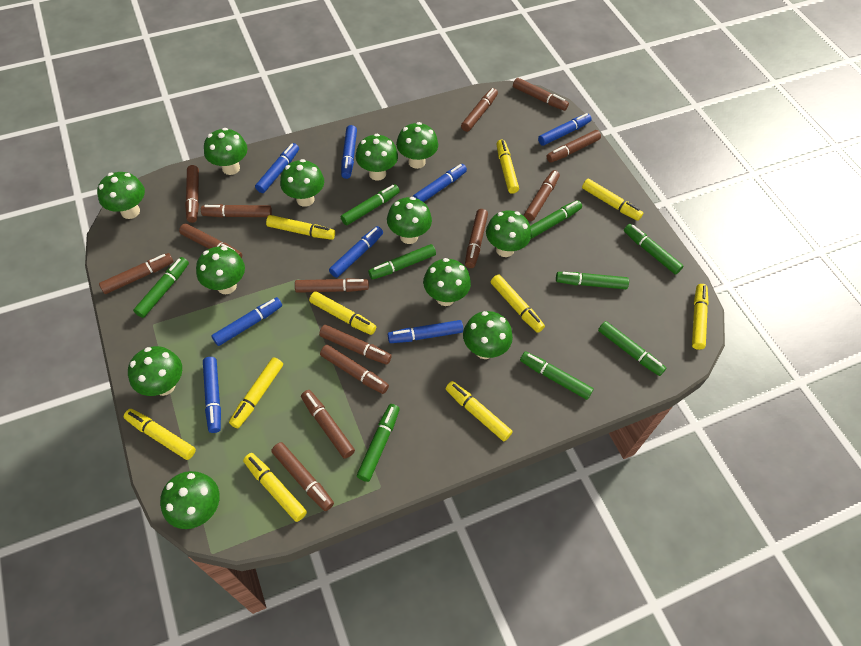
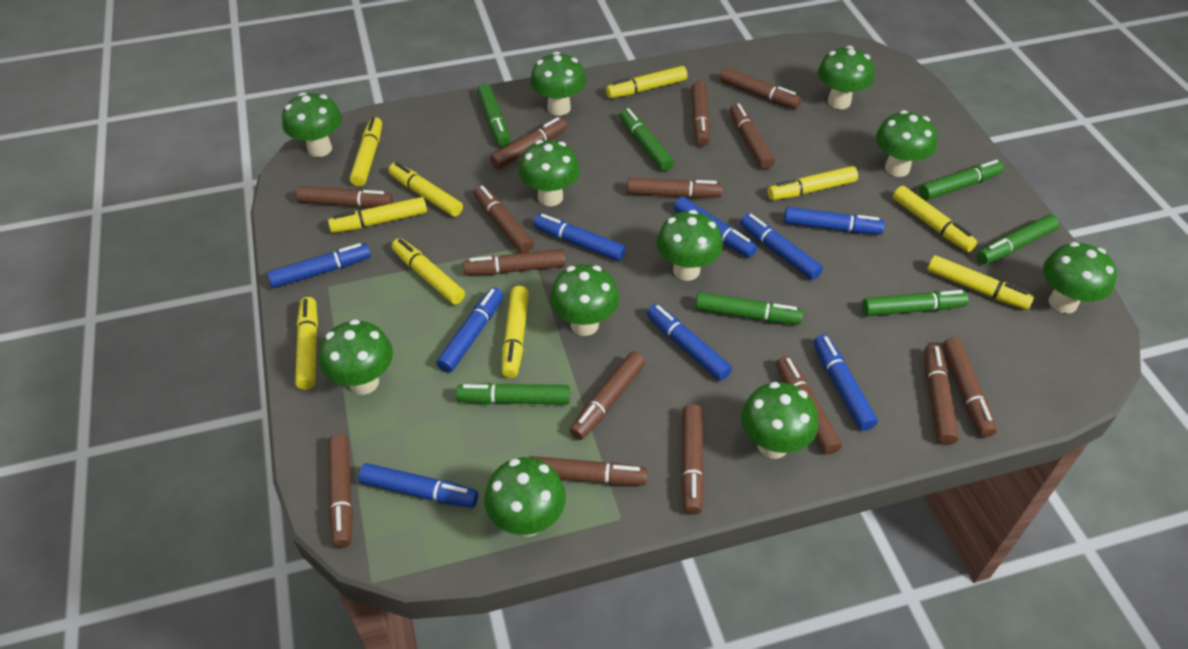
blue marker: 8 -> 9
brown marker: 14 -> 15
green marker: 9 -> 7
green mushroom: 12 -> 11

